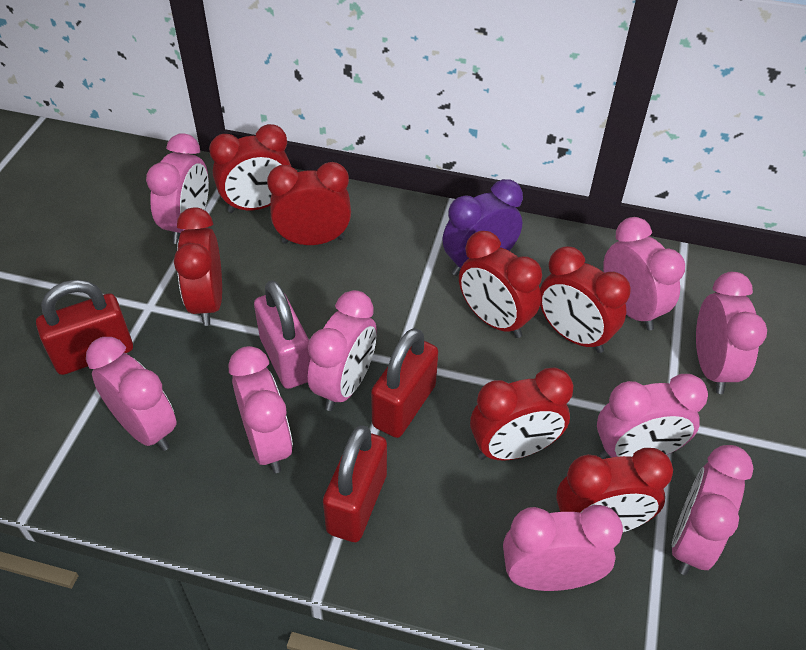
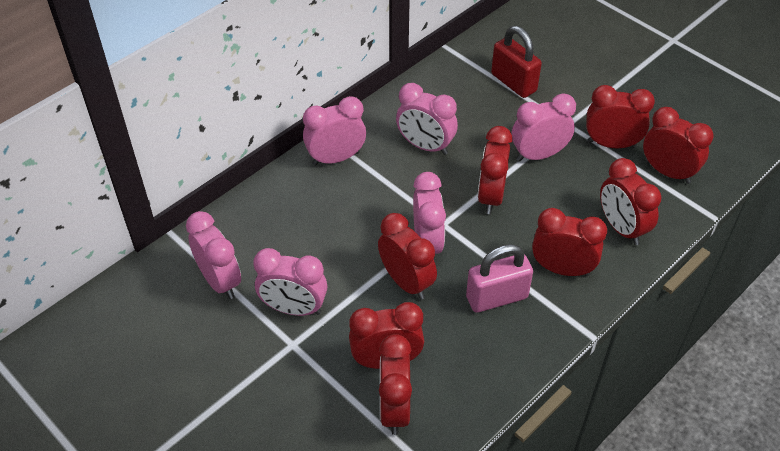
pink clock: 9 -> 6
purple clock: 1 -> 0
red clock: 7 -> 8
red padlock: 3 -> 1

